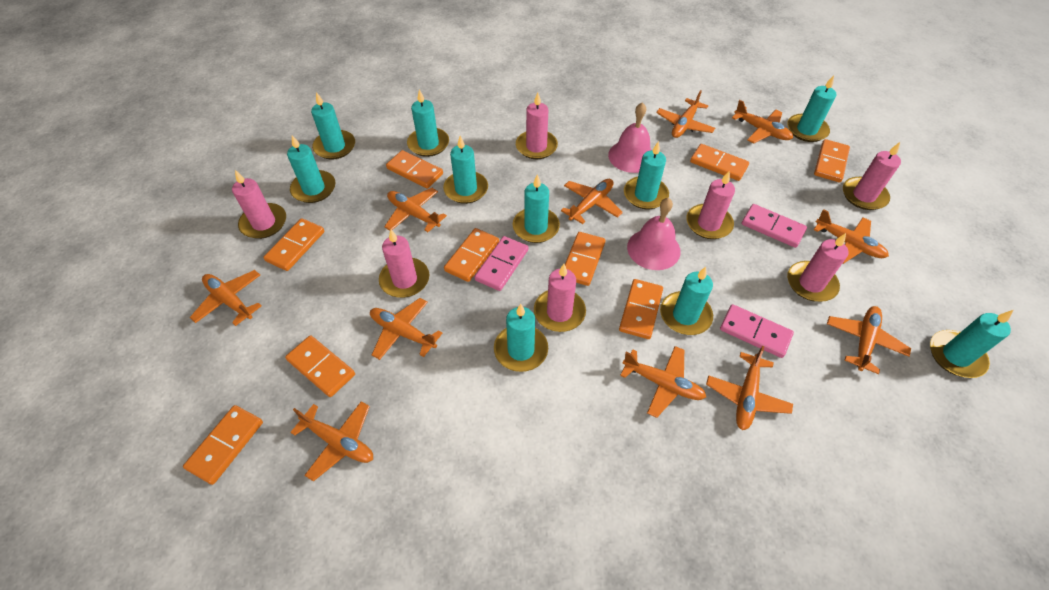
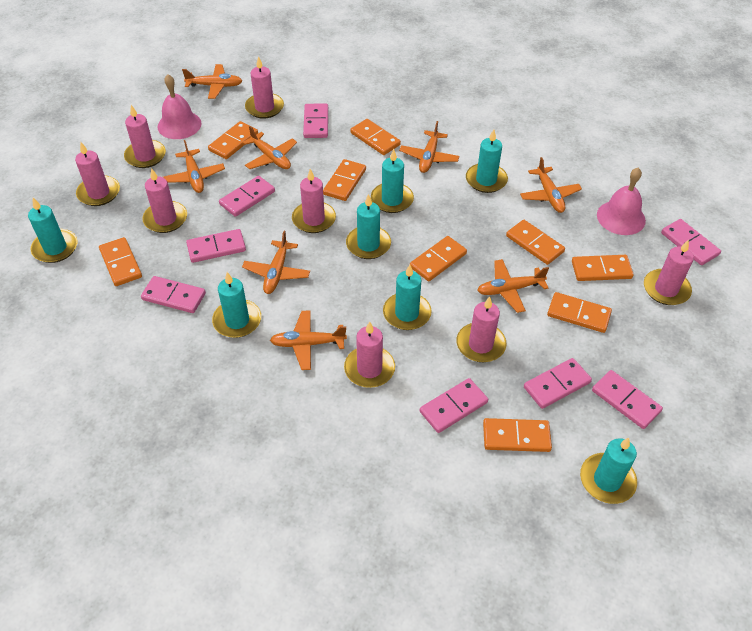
orange plane: 11 -> 8
pink candle: 7 -> 8
pink domino: 3 -> 8
turquoise candle: 10 -> 7

